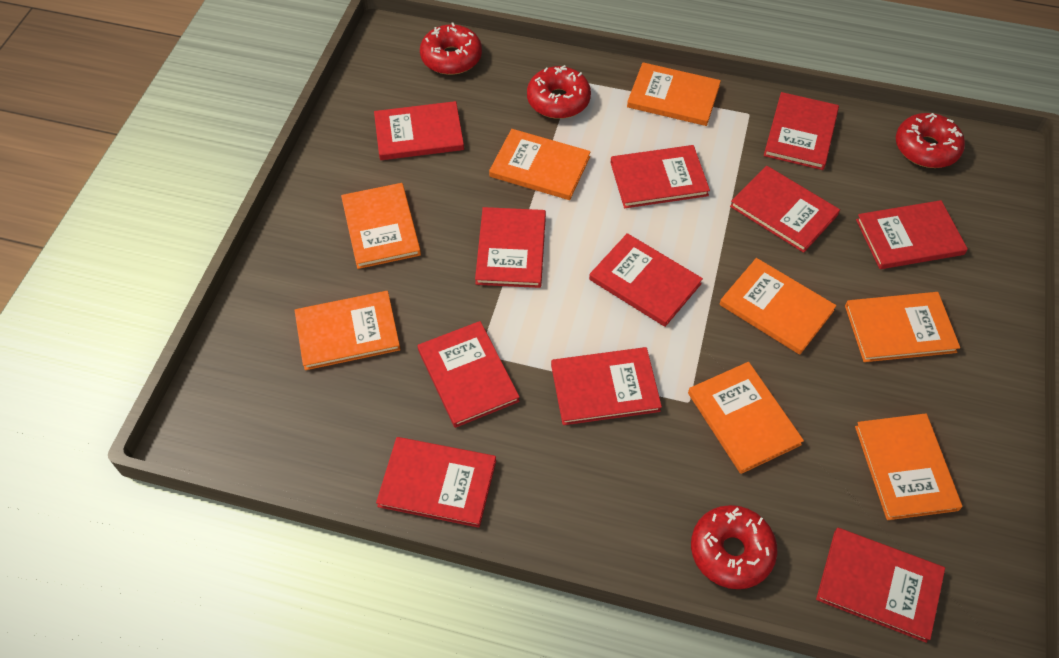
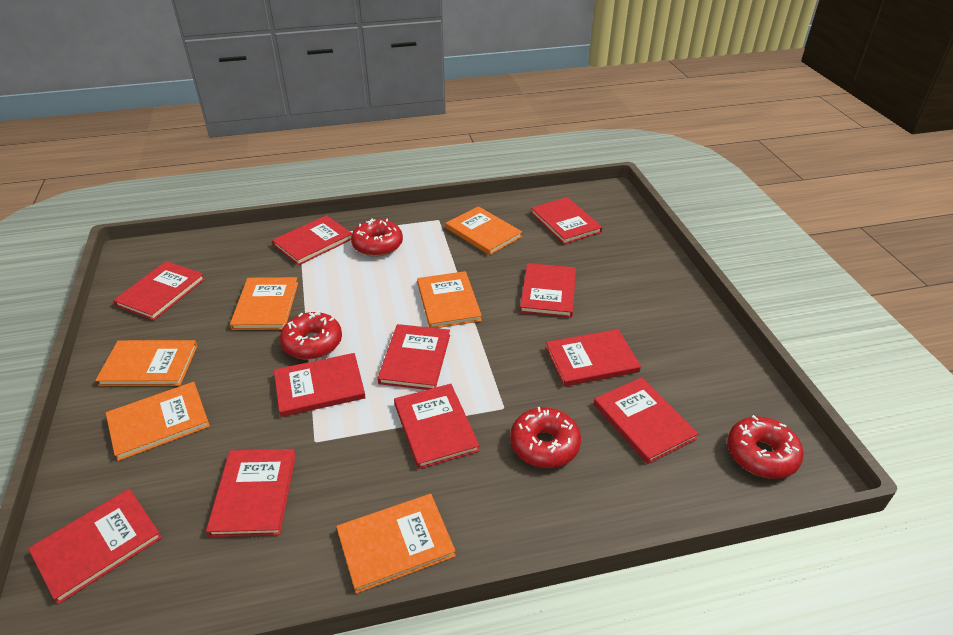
orange book: 8 -> 6

